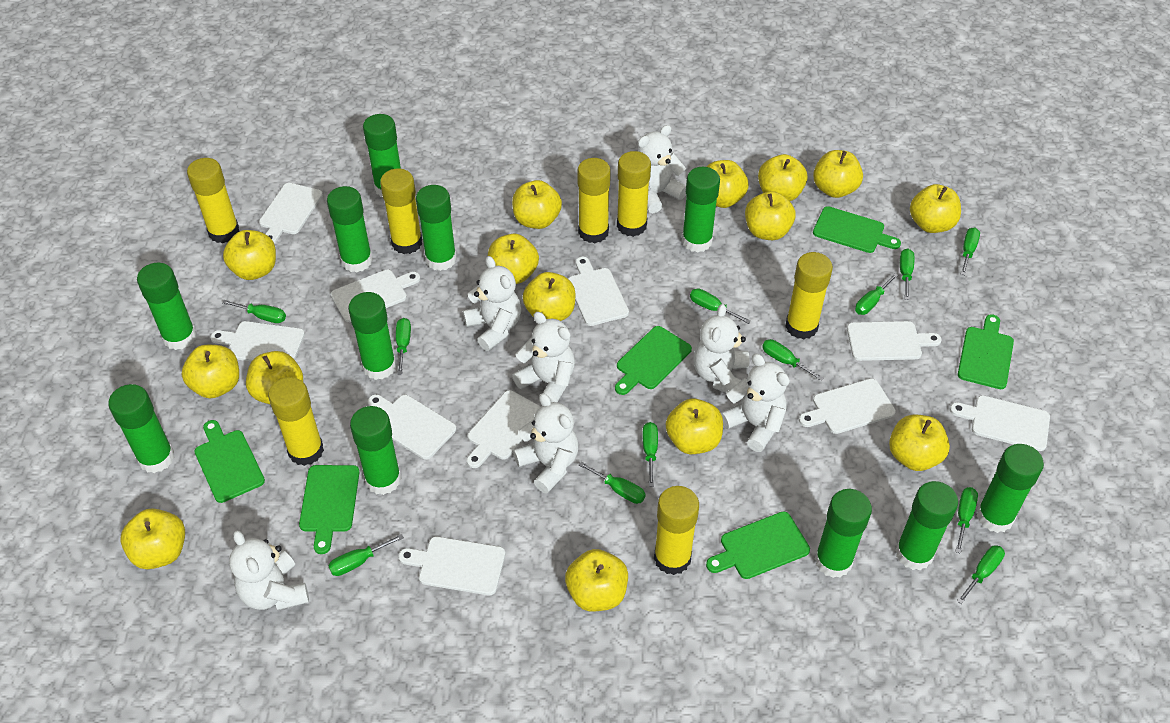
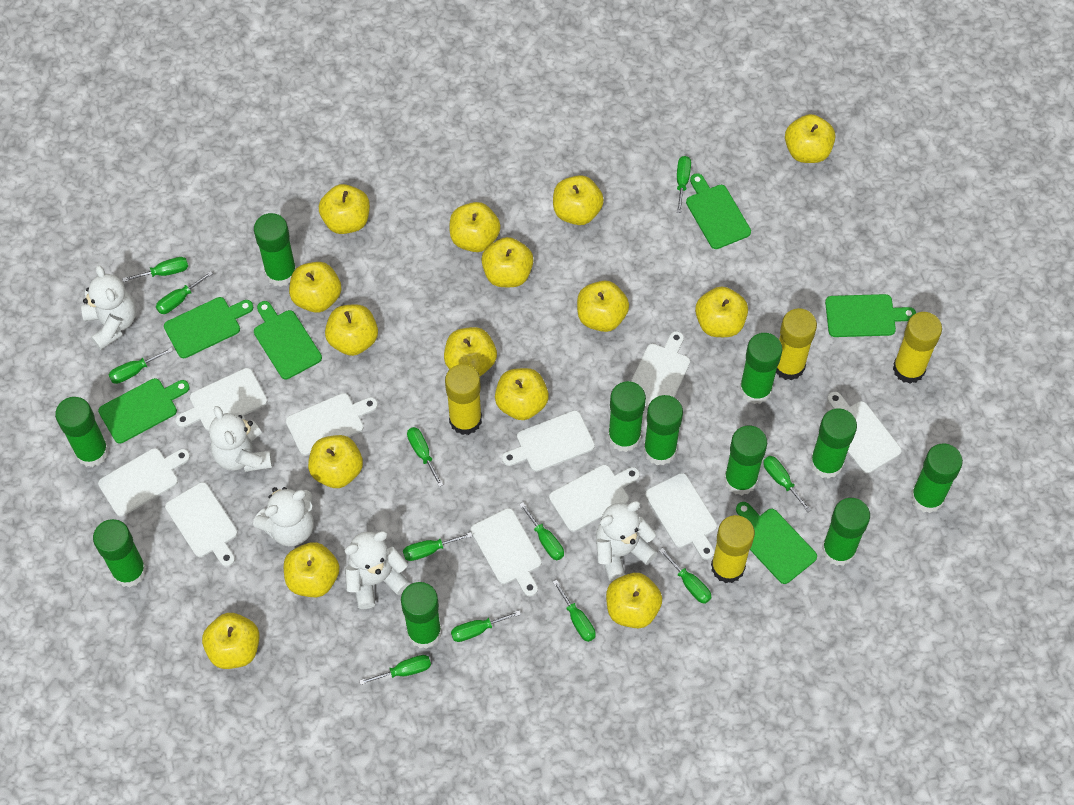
white teddy bear: 7 -> 5
yellow glue stick: 7 -> 4

